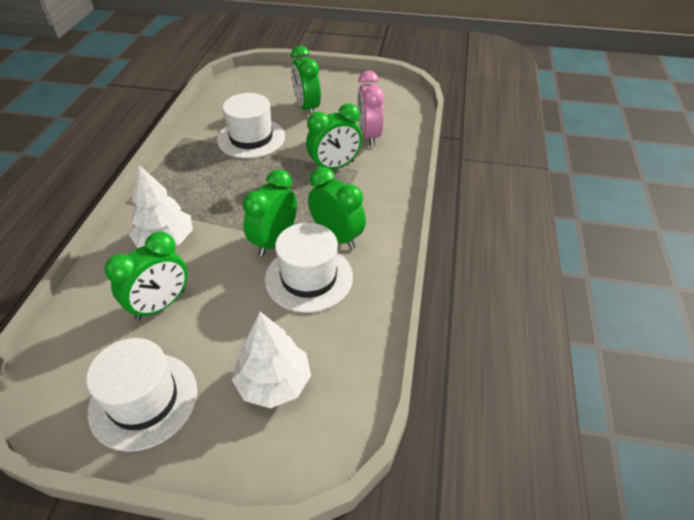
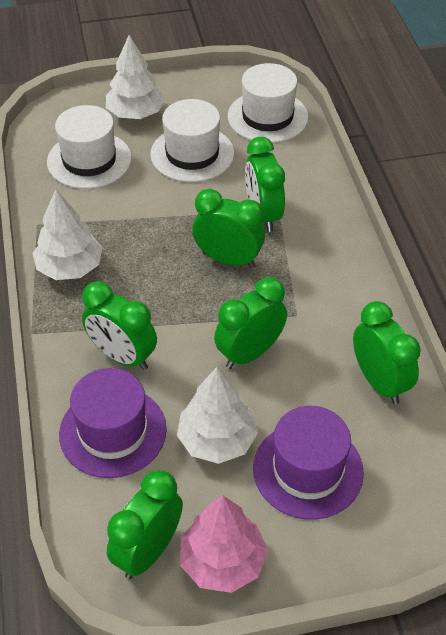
green clock: 5 -> 6
pink clock: 1 -> 0
pink tree: 0 -> 1
purple hat: 0 -> 2
white tree: 2 -> 3

